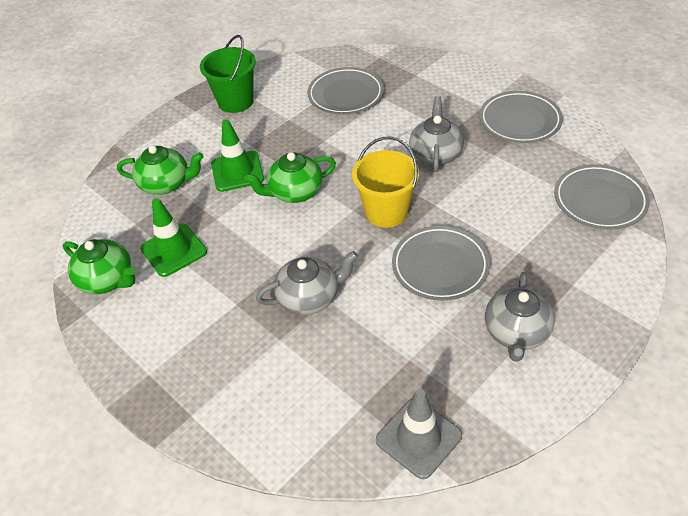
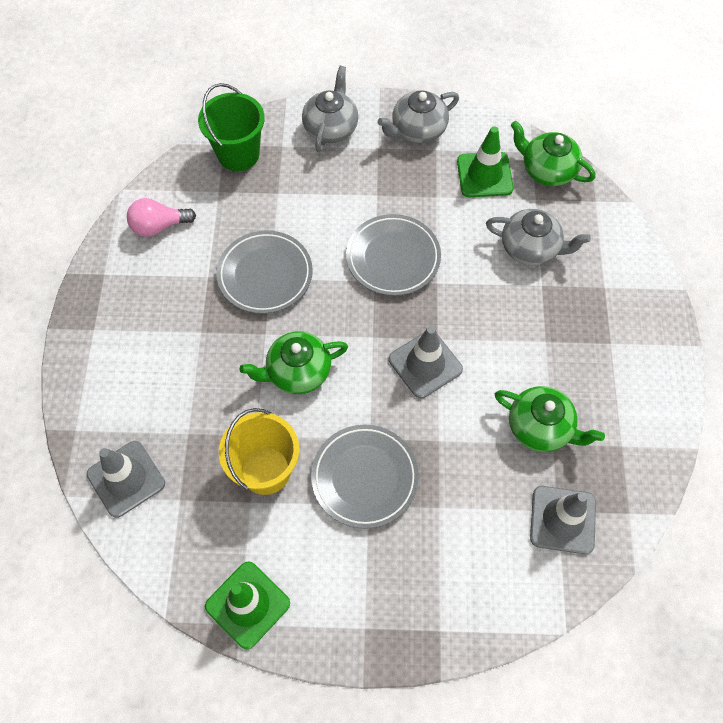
grey plate: 4 -> 3
grey traffic cone: 1 -> 3
pink light bulb: 0 -> 1

